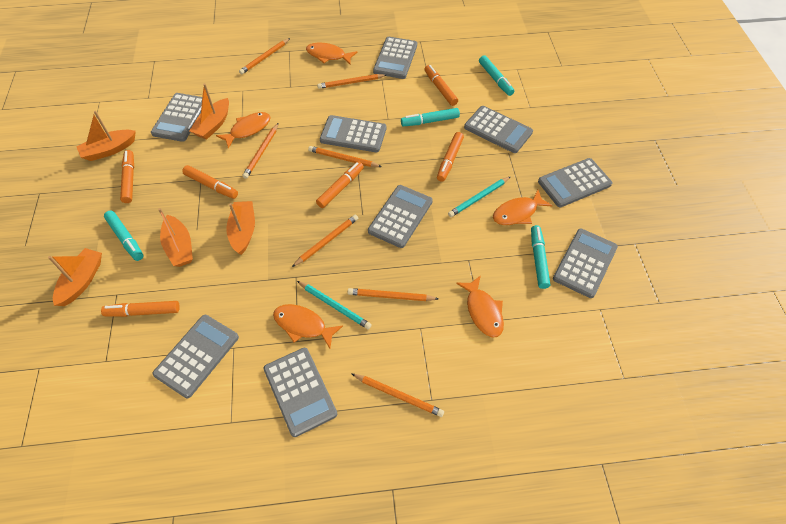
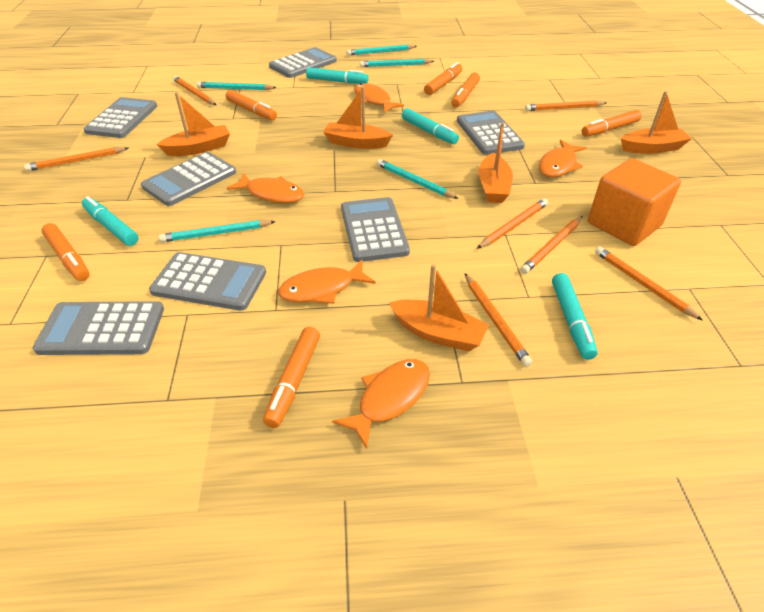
grey calculator: 9 -> 7
orange cube: 0 -> 1
turquoise pencil: 2 -> 5

